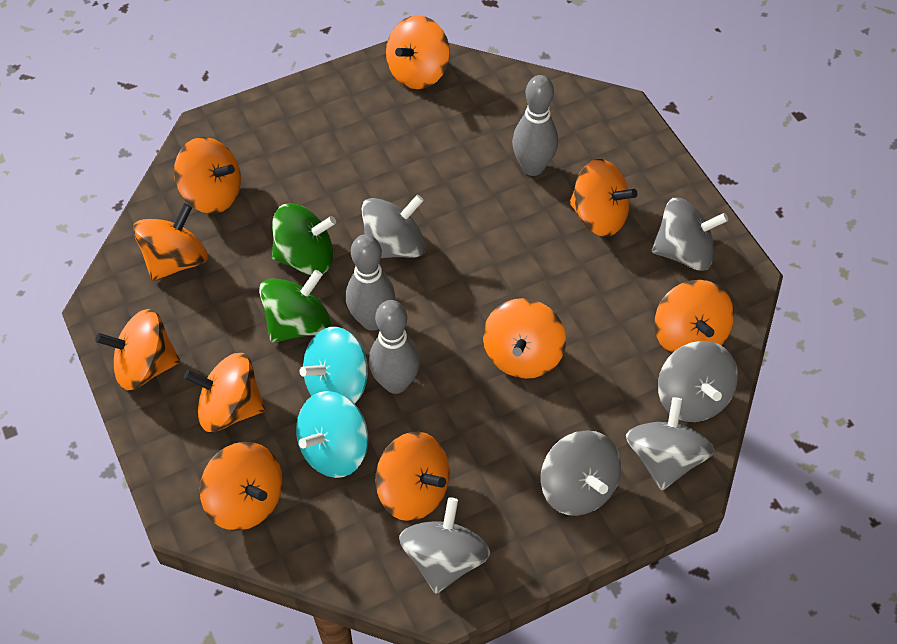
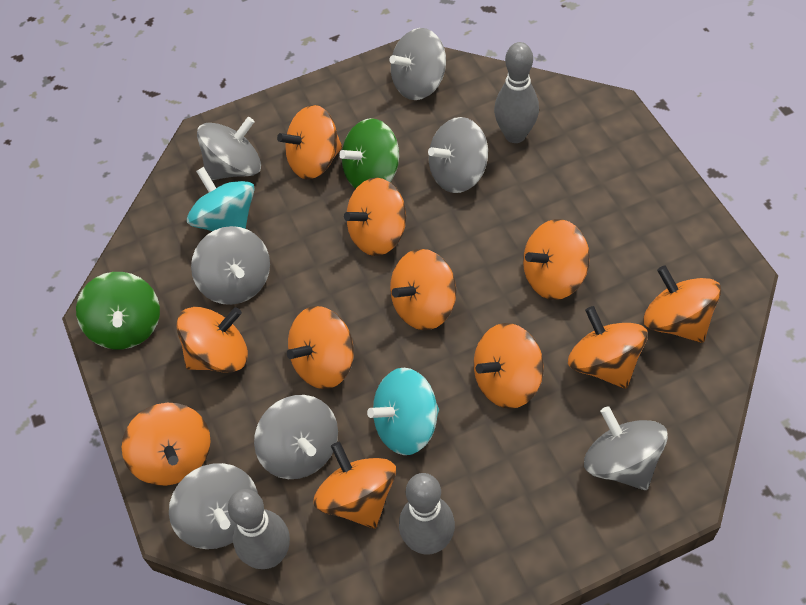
grey spinning top: 6 -> 7
orange spinning top: 10 -> 11

